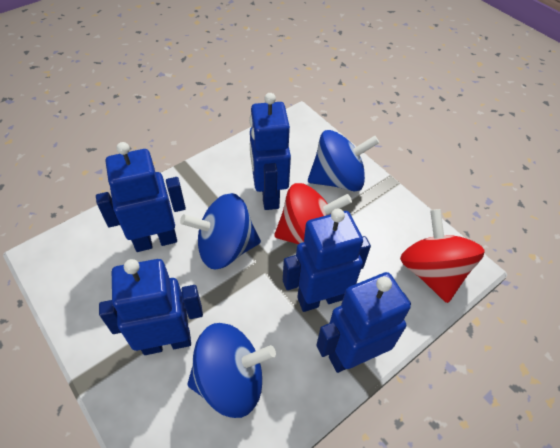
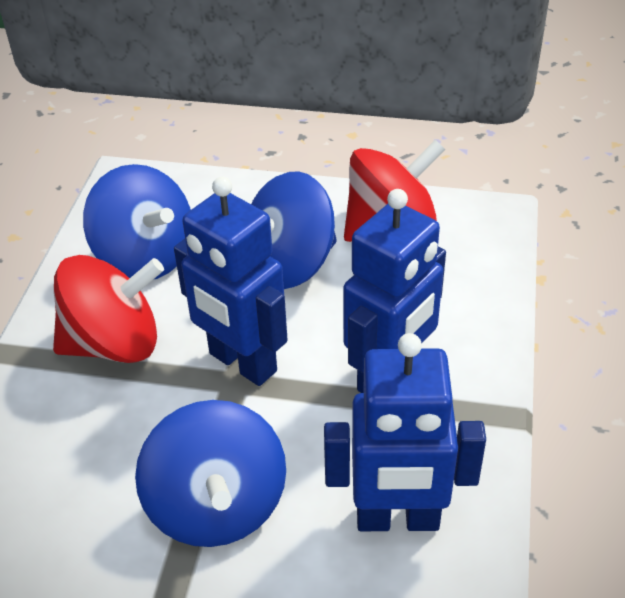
blue robot: 5 -> 3

